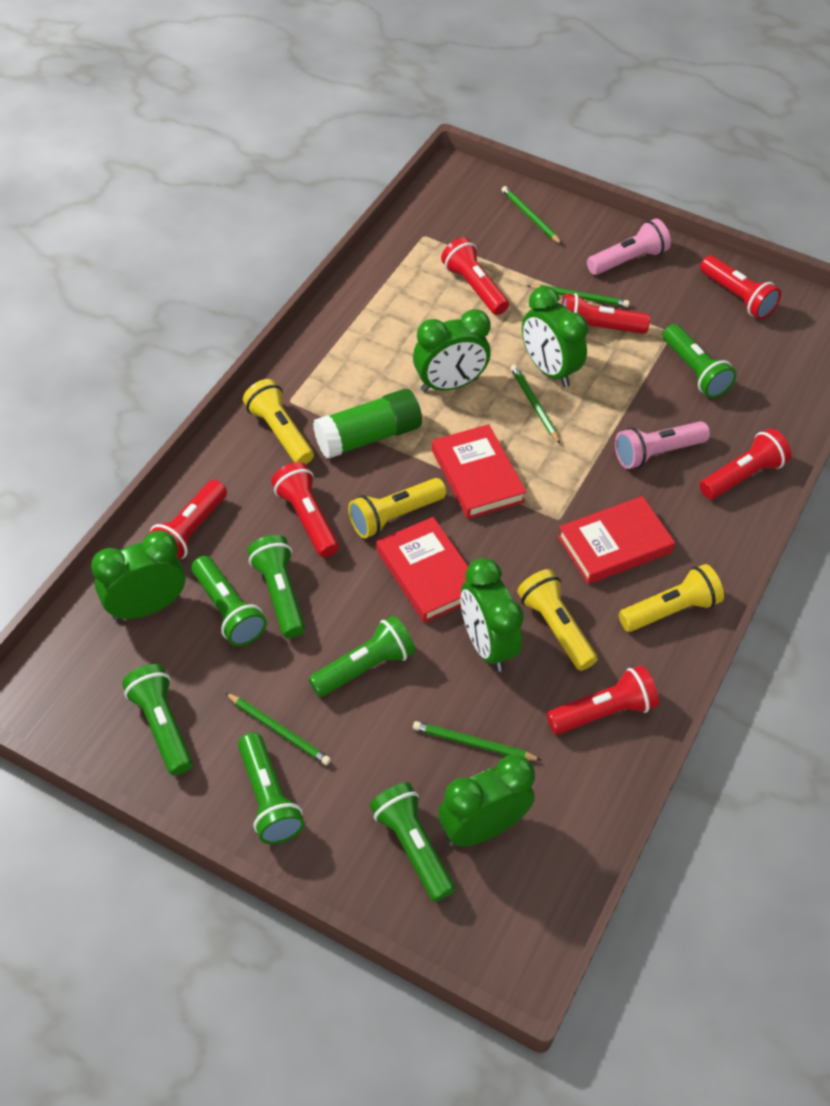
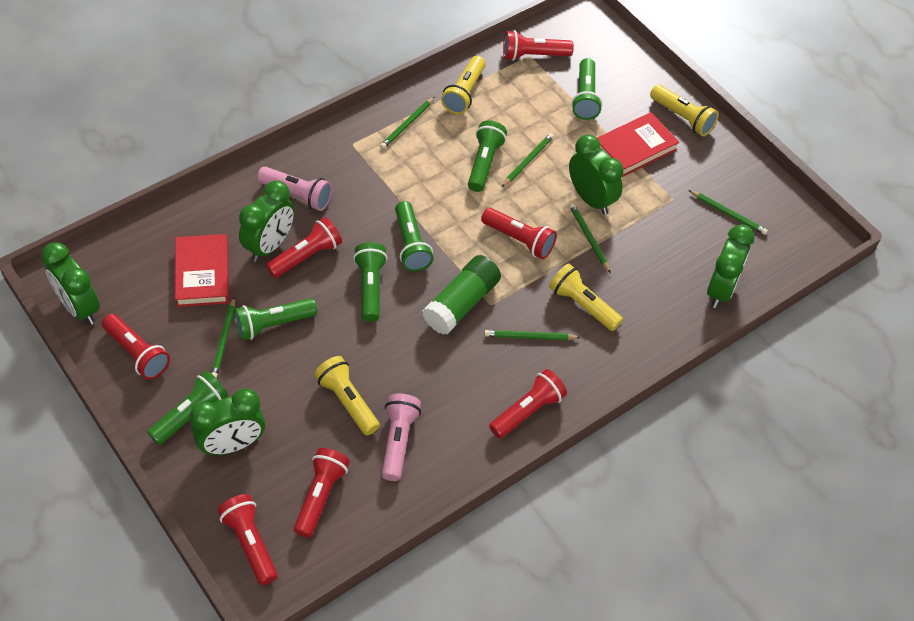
green flashlight: 7 -> 6
green pencil: 5 -> 6
red book: 3 -> 2

